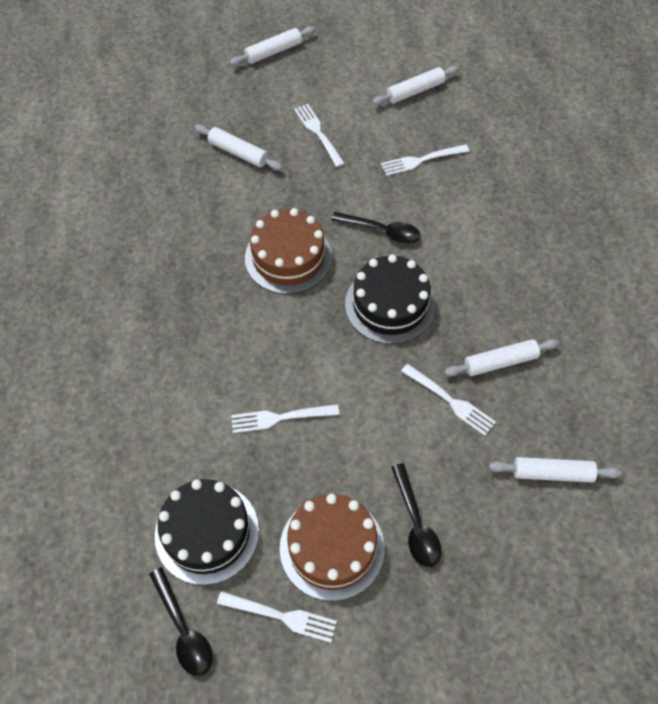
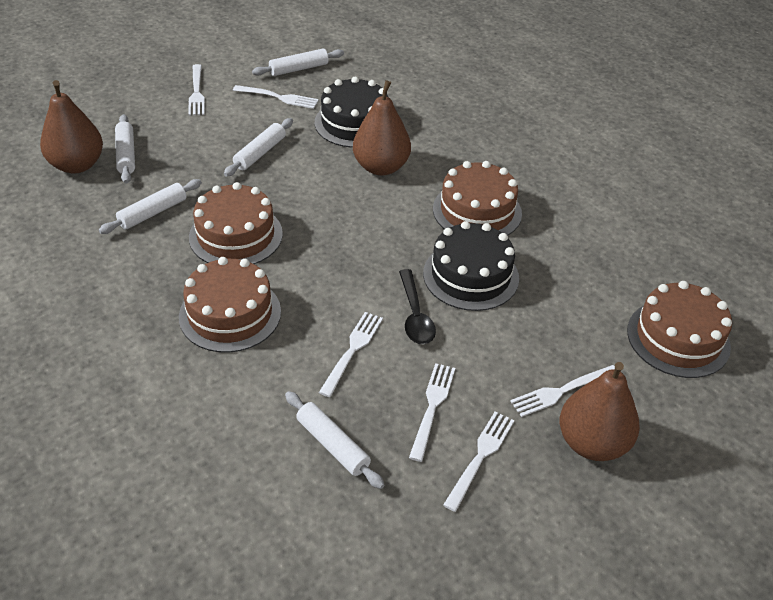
black spoon: 3 -> 1
brown cake: 2 -> 4
brown pear: 0 -> 3
white fork: 5 -> 6

